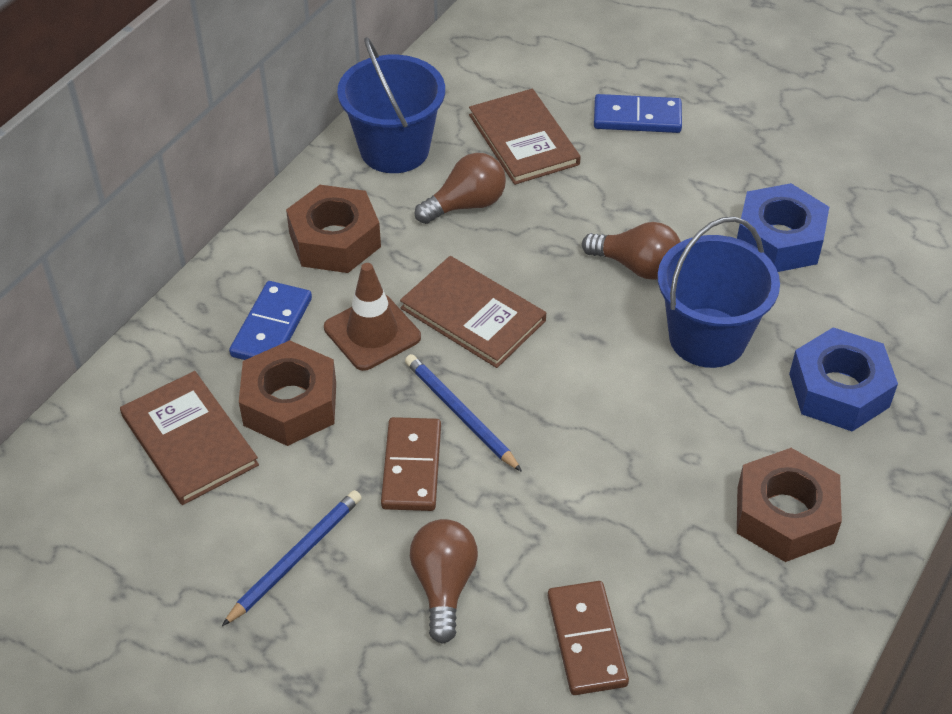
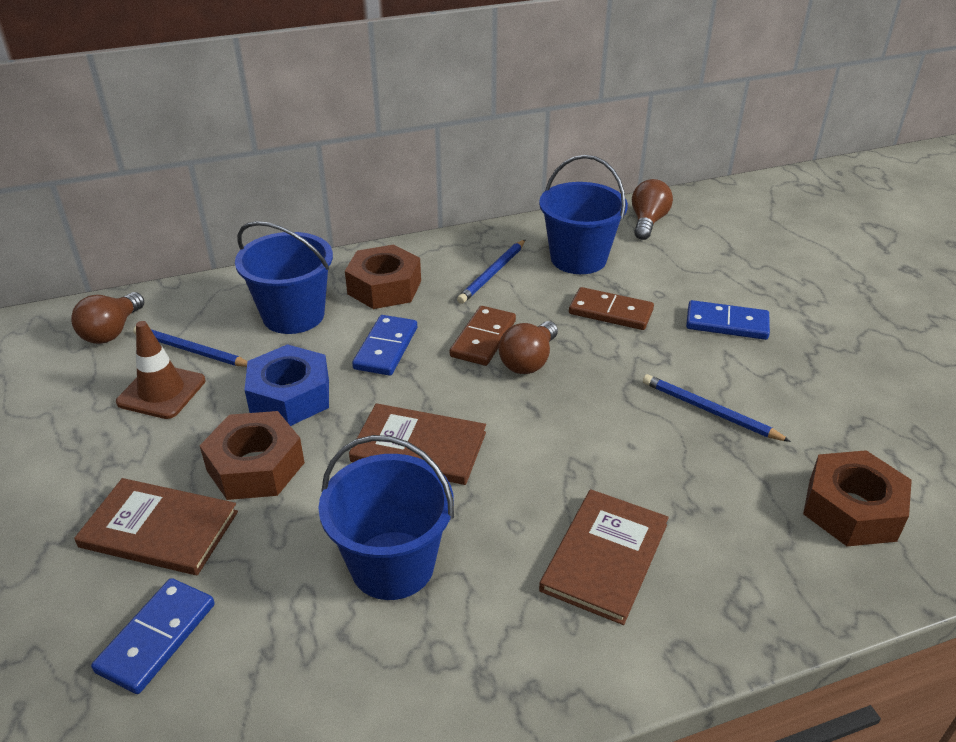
blue bucket: 2 -> 3
blue domino: 2 -> 3
blue nut: 2 -> 1
blue pencil: 2 -> 3

